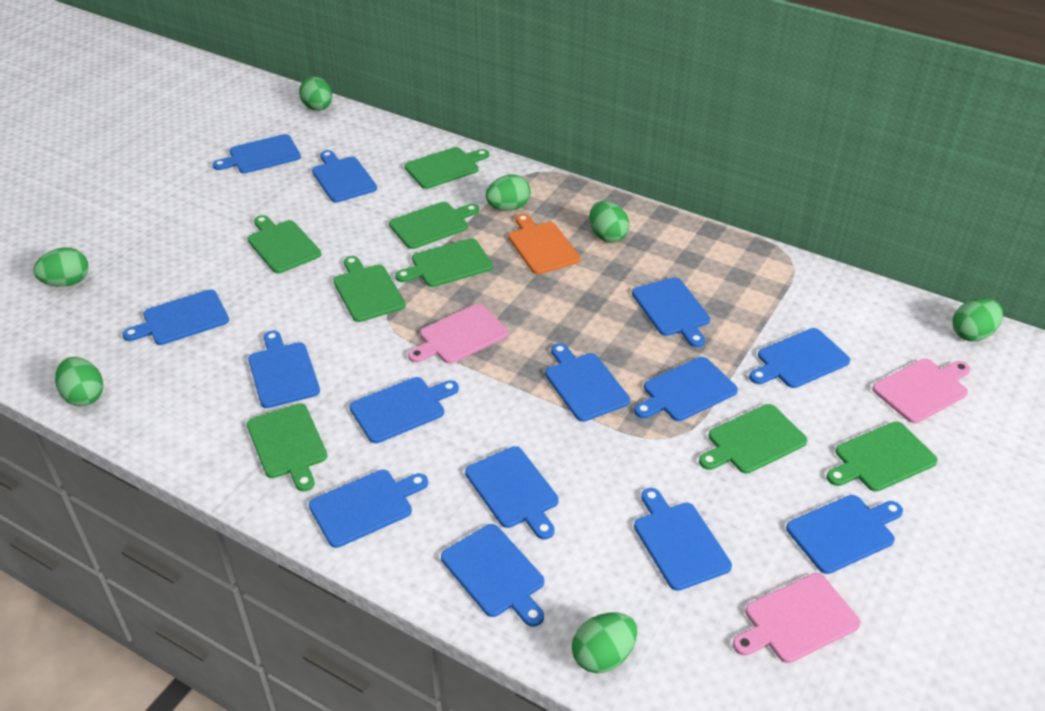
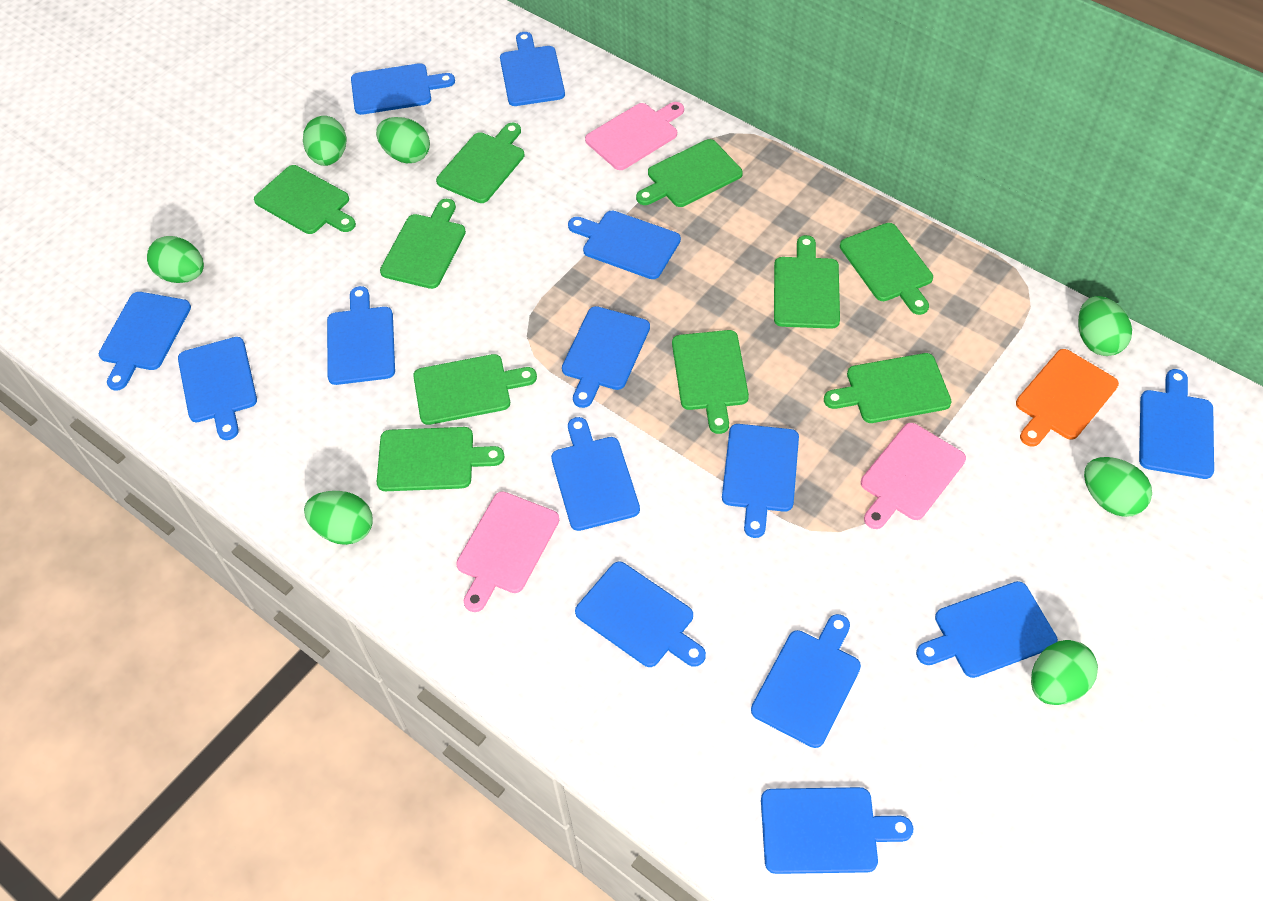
green cutting board: 8 -> 10

